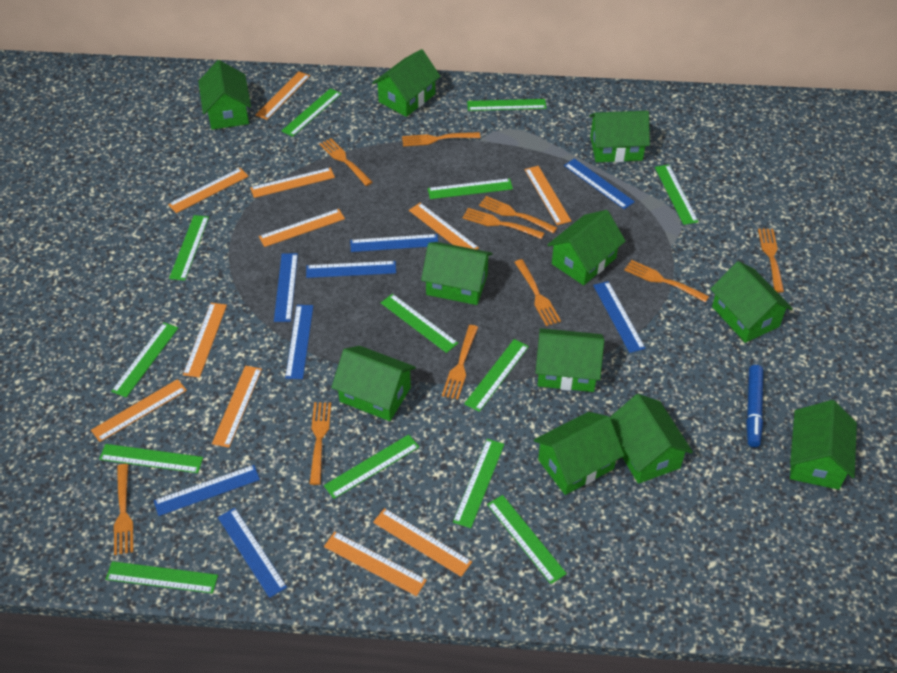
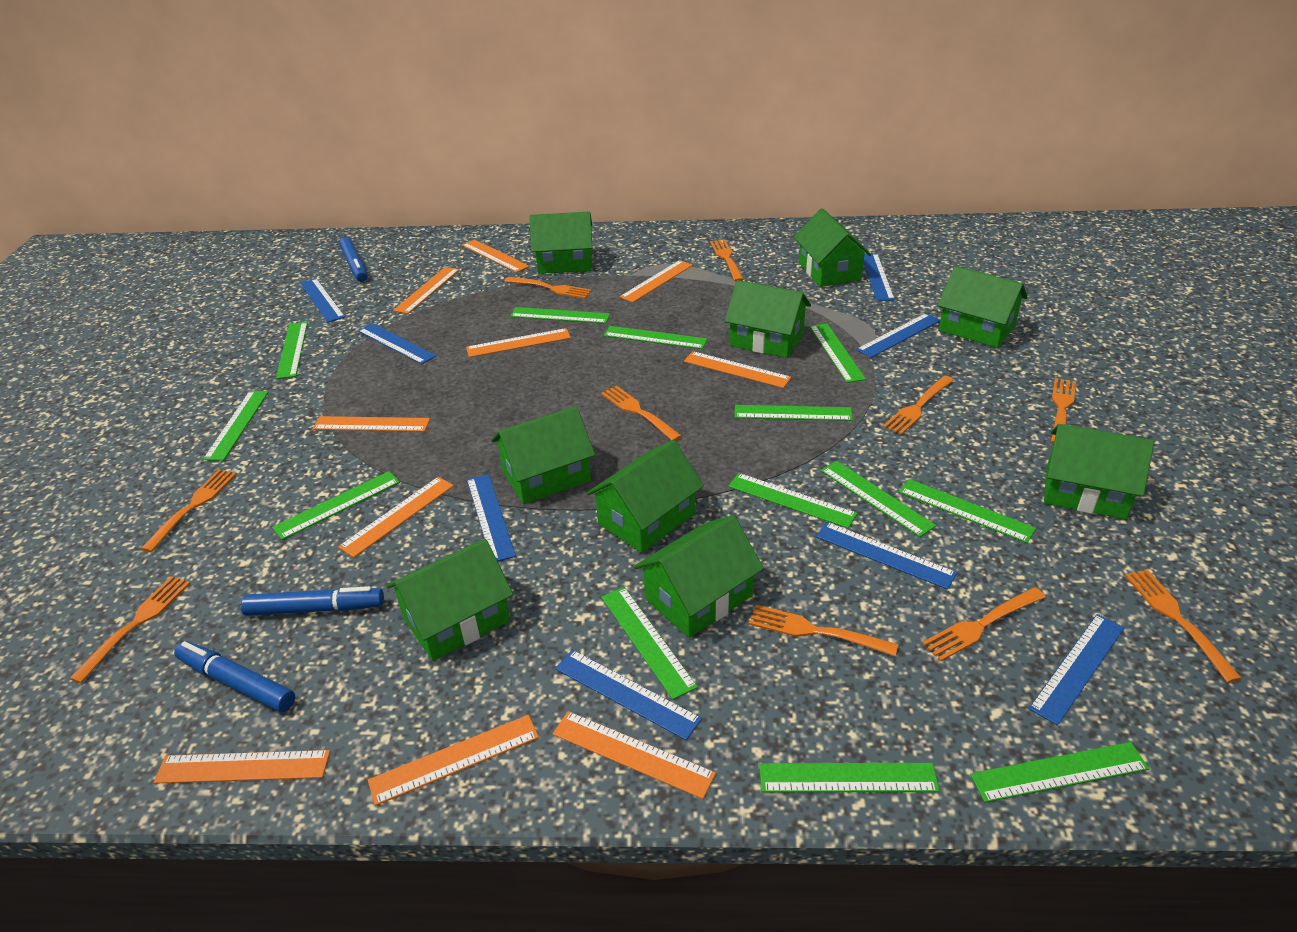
blue marker: 1 -> 3
green house: 11 -> 9
orange ruler: 11 -> 10

